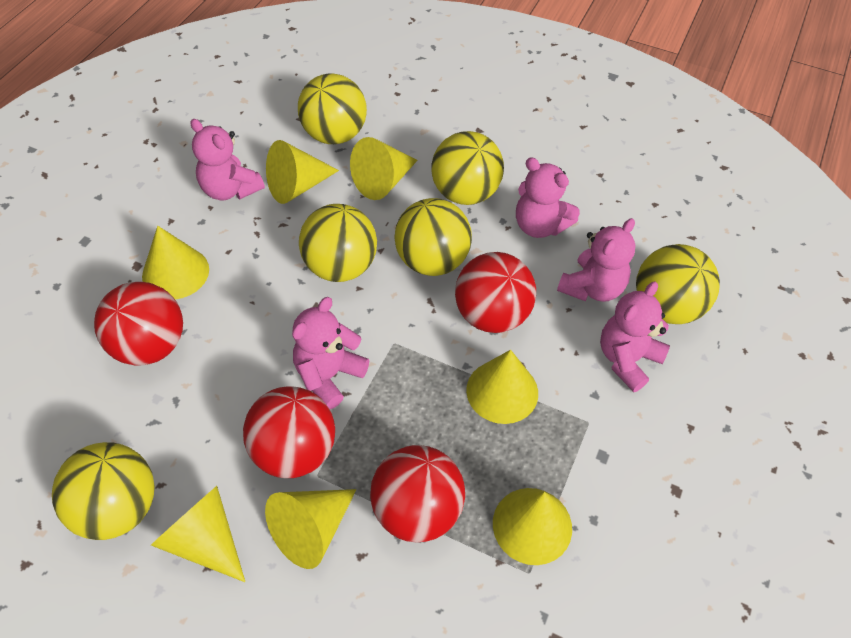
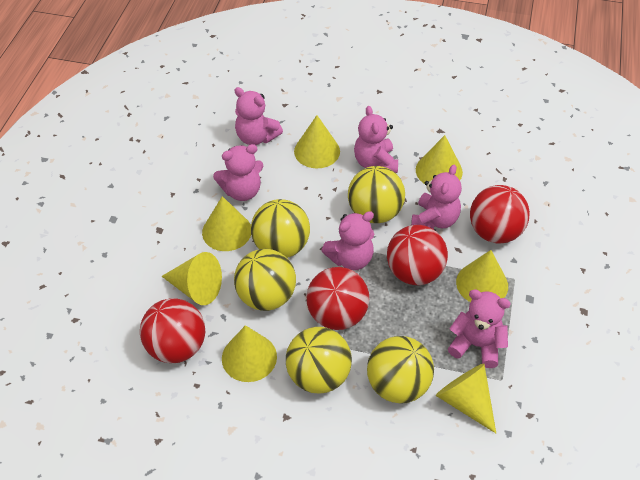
pink teddy bear: 5 -> 6
yellow ball: 6 -> 5

